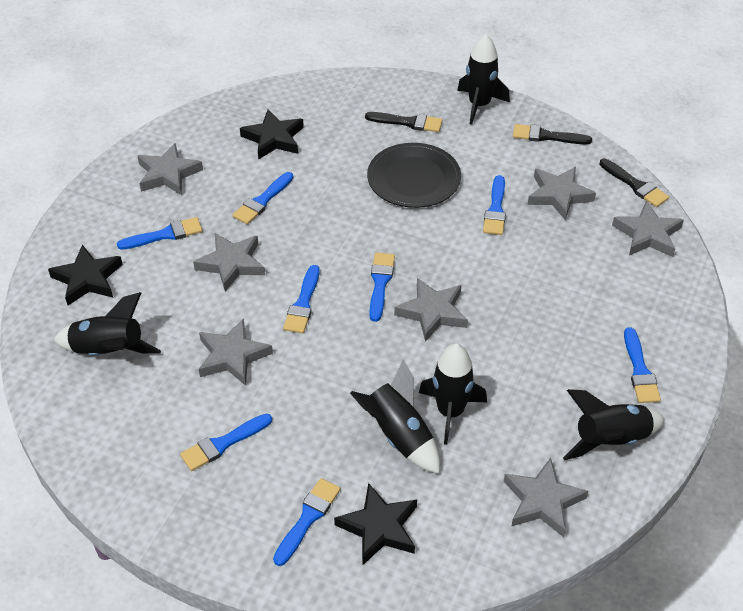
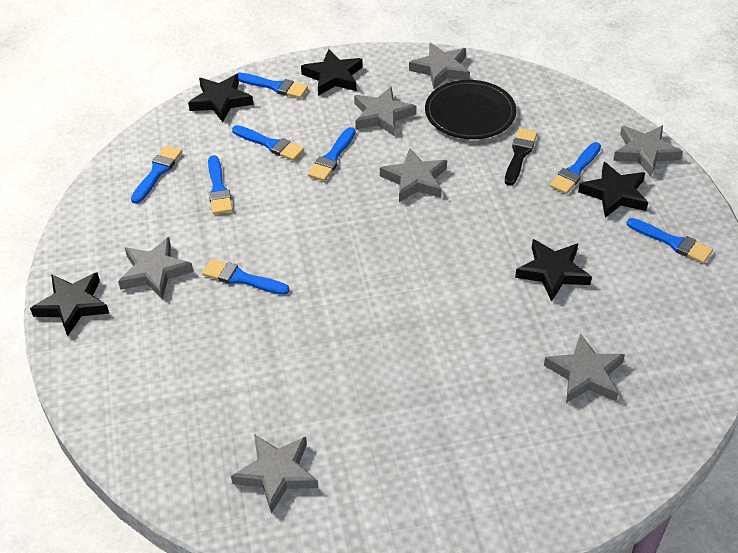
black brush: 3 -> 1
black rocket: 5 -> 0
black star: 3 -> 5

